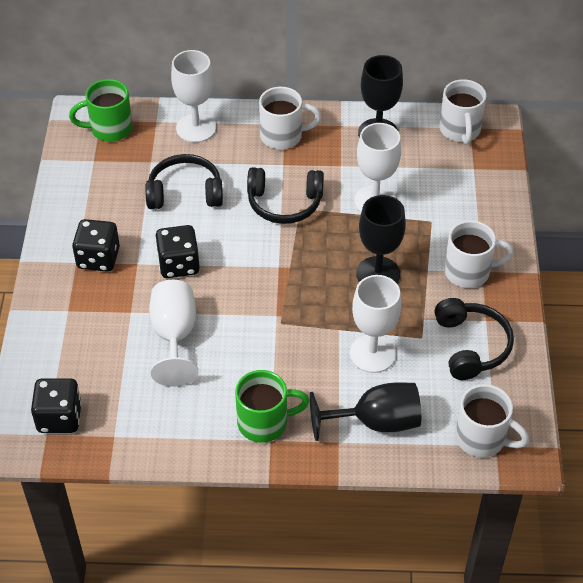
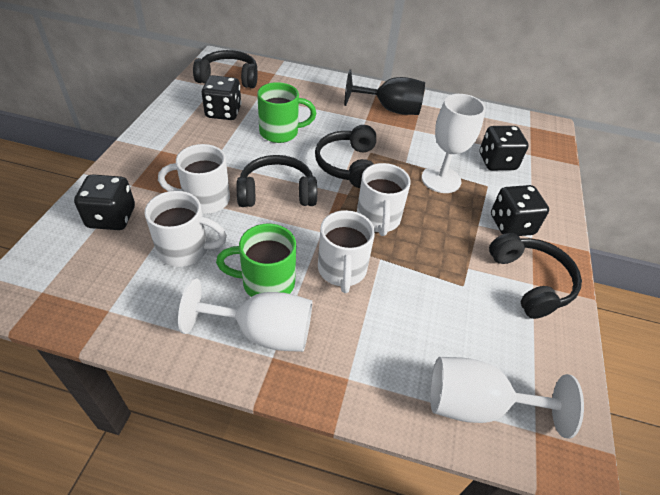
black dice: 3 -> 4
black goblet: 3 -> 1
black headphones: 3 -> 4
white goblet: 4 -> 3

